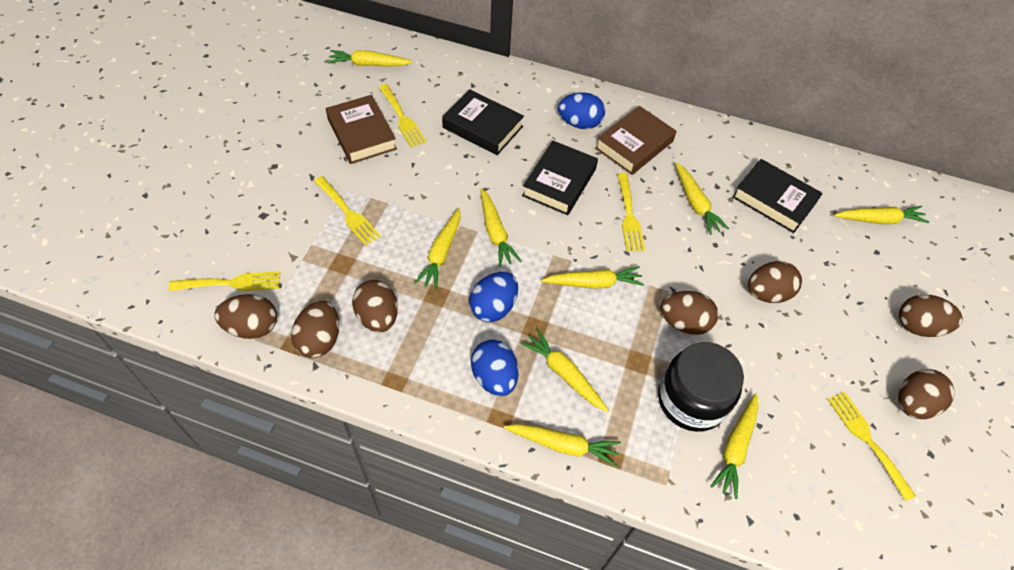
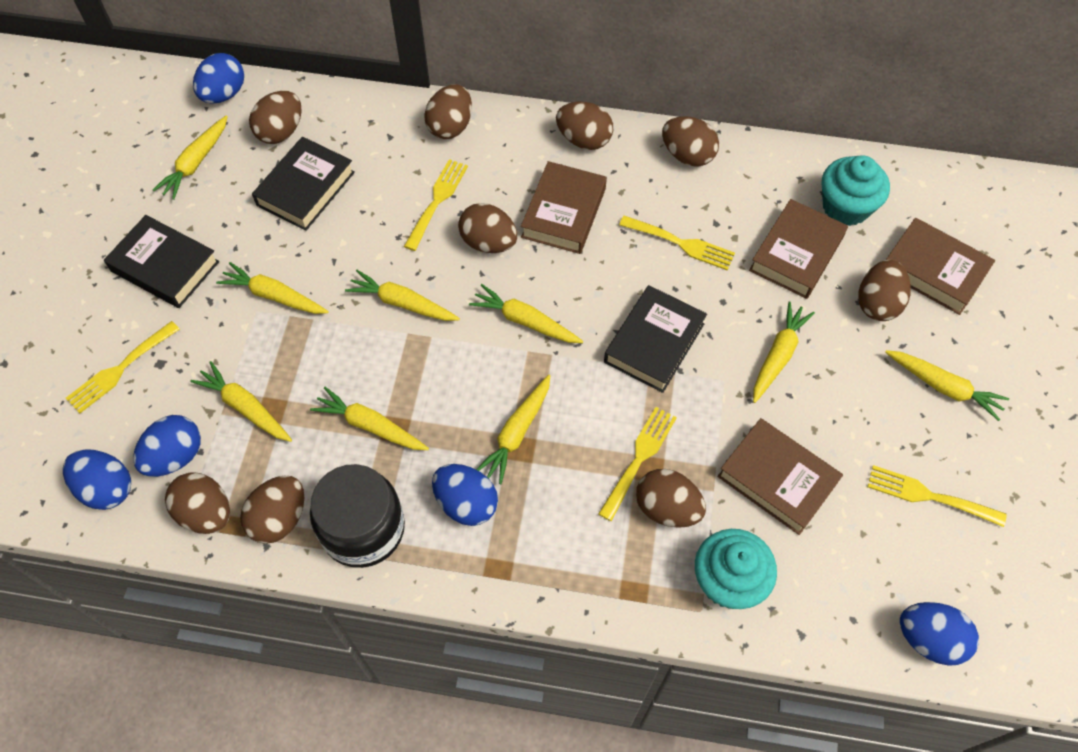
blue egg: 3 -> 5
brown book: 2 -> 4
brown egg: 7 -> 9
turquoise cupcake: 0 -> 2

